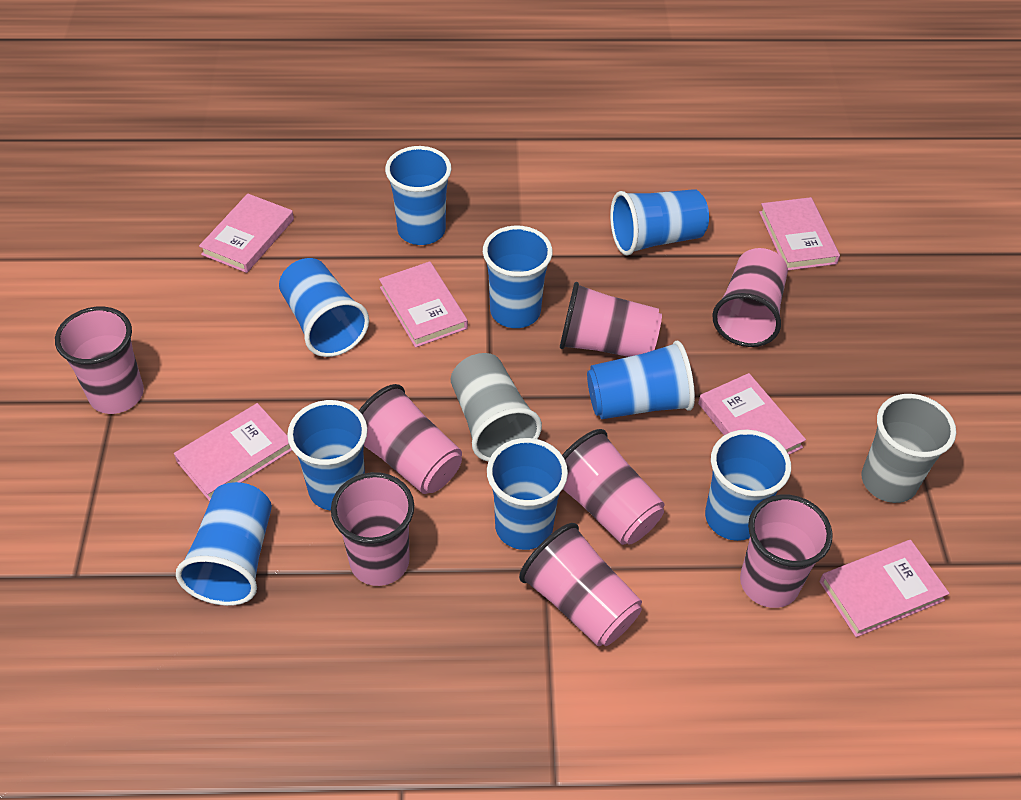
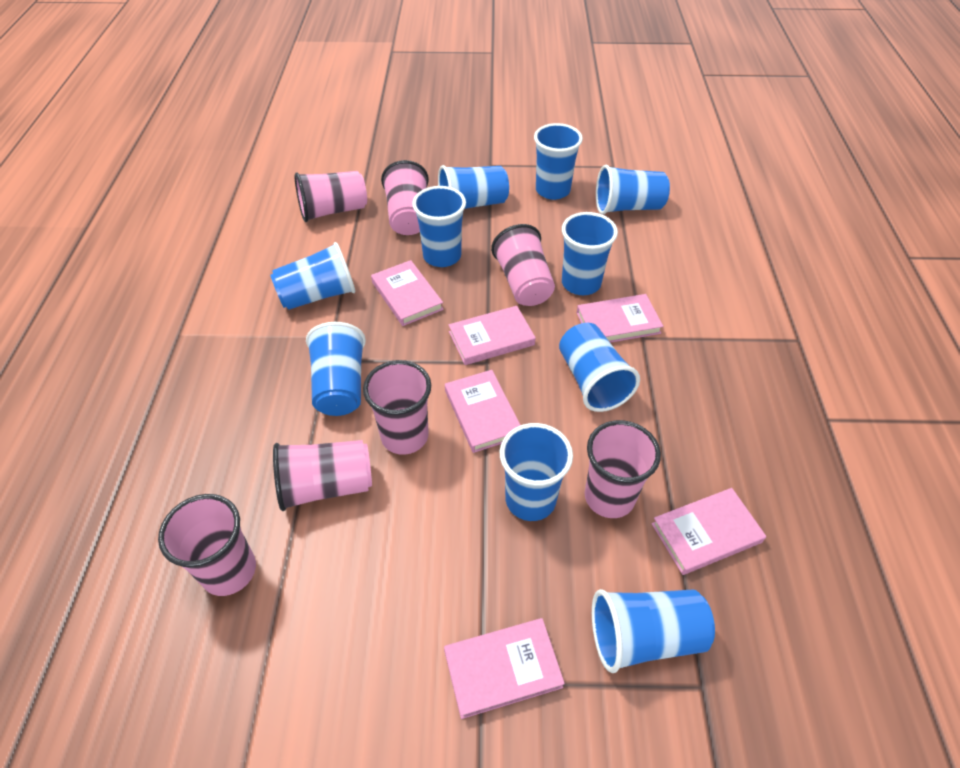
blue cup: 9 -> 10
grey cup: 2 -> 0
pink cup: 8 -> 7

